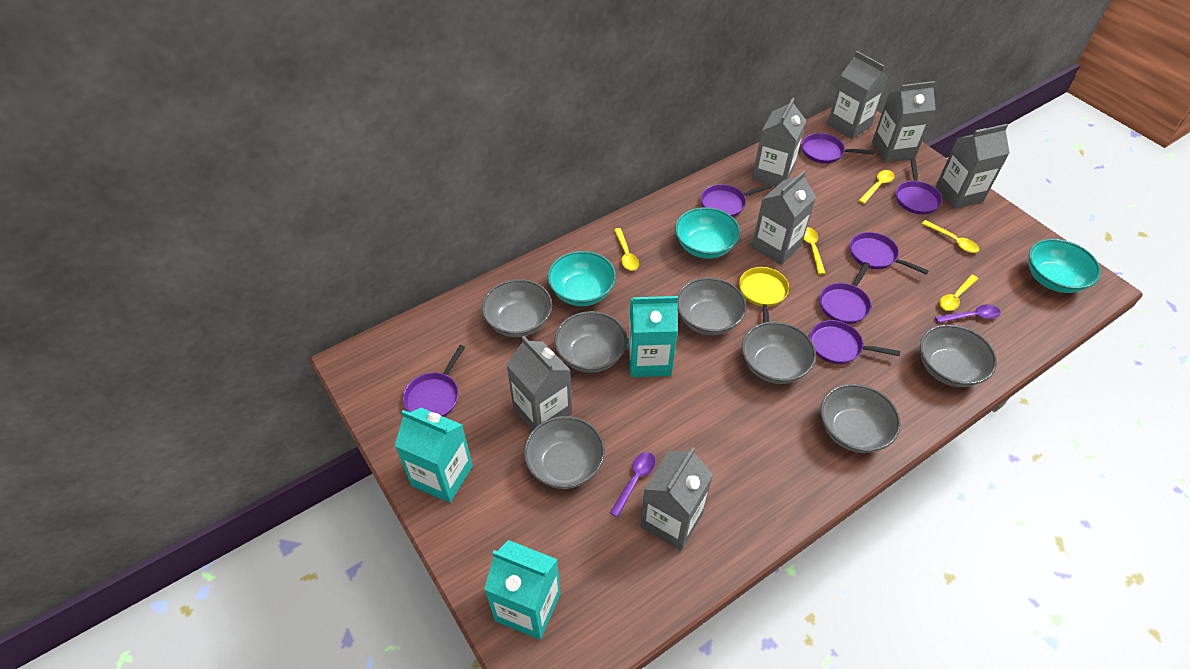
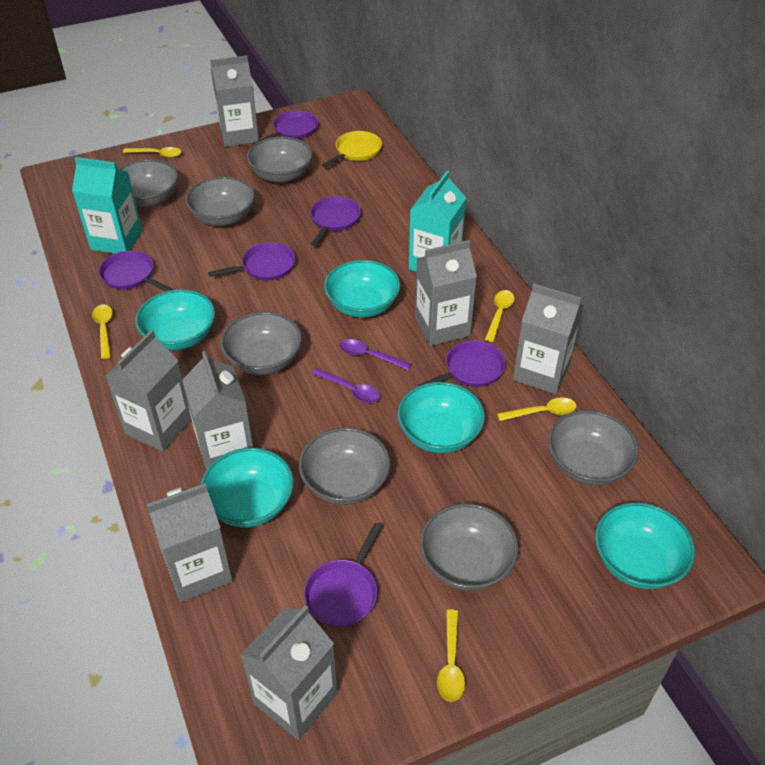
purple pan: 7 -> 6
turquoise bowl: 3 -> 5
turquoise carton: 3 -> 2

